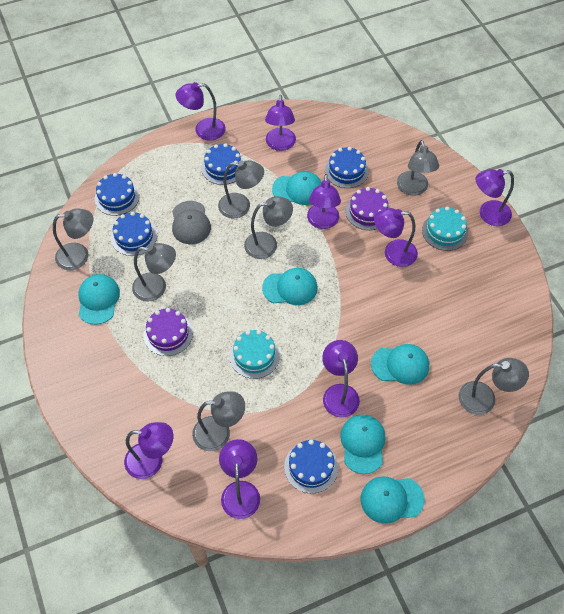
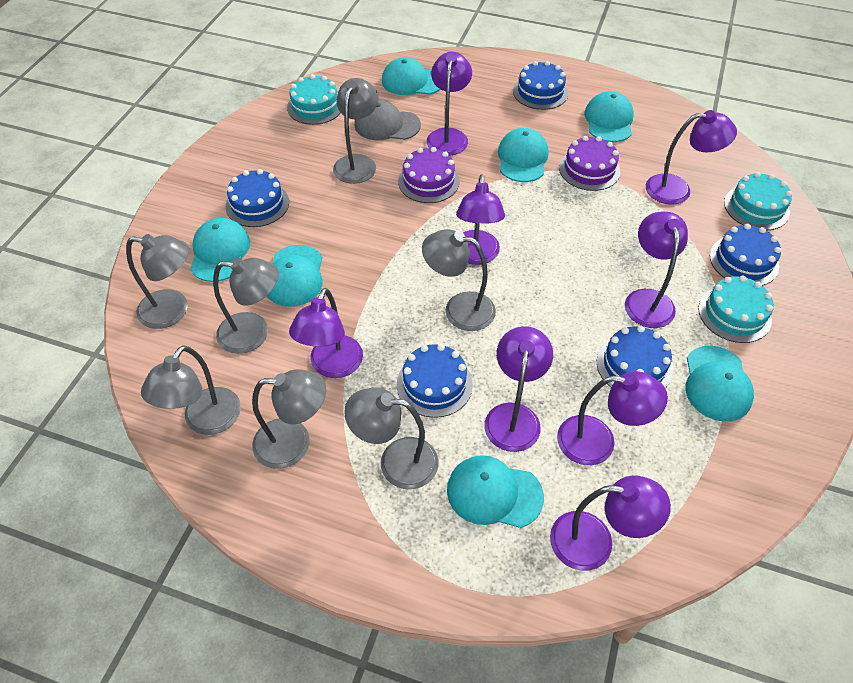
turquoise cake: 2 -> 3
turquoise cap: 6 -> 7

